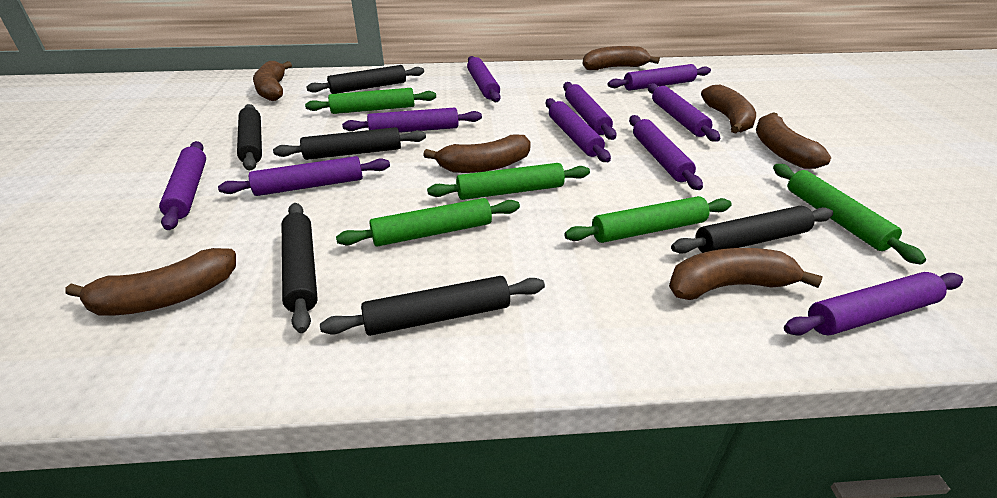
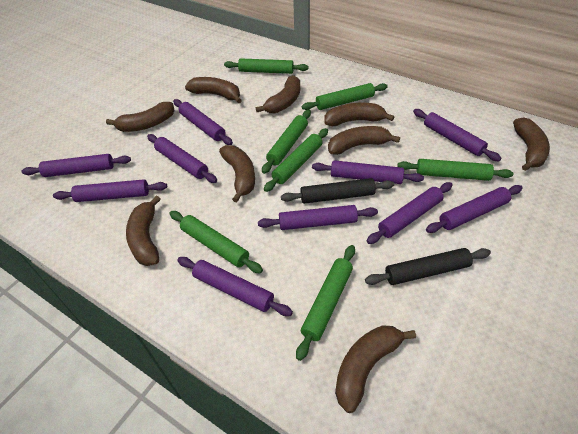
black rolling pin: 6 -> 2
brown banana: 7 -> 9
green rolling pin: 5 -> 7

